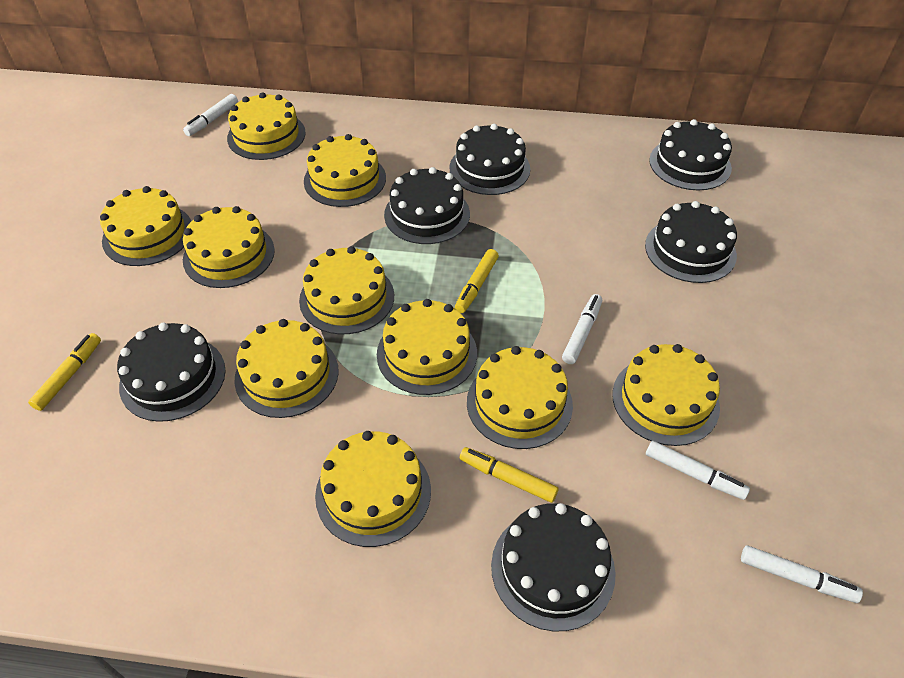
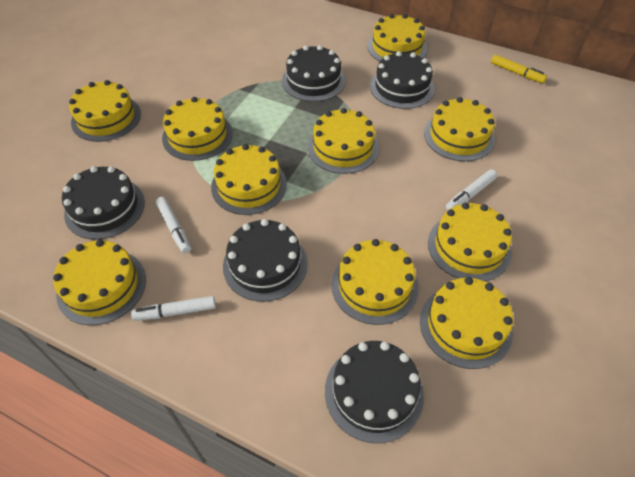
black cake: 6 -> 5
white marker: 4 -> 3
yellow marker: 3 -> 1

